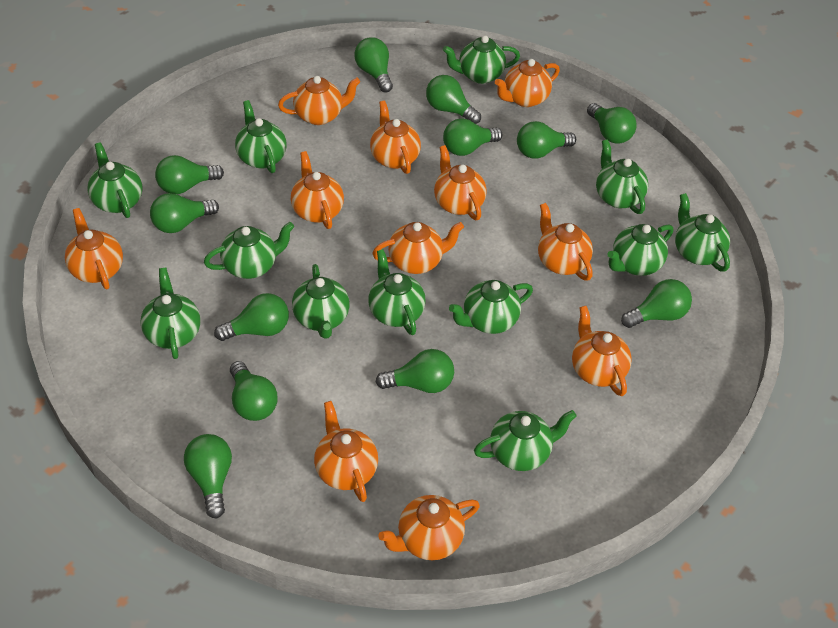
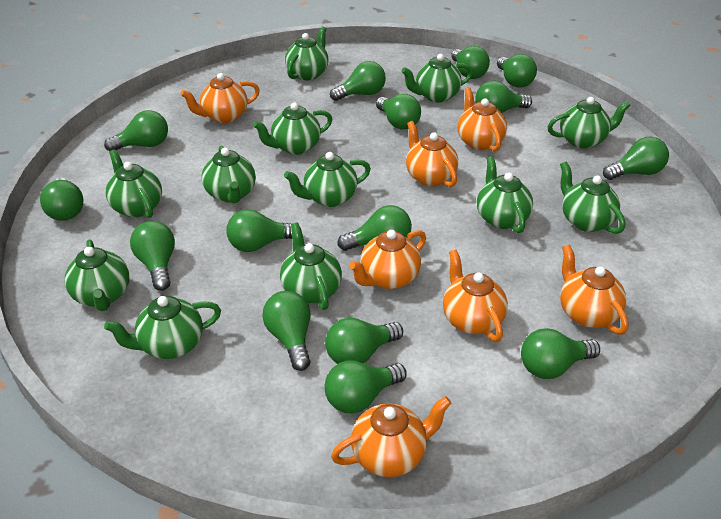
green light bulb: 12 -> 15
orange teapot: 11 -> 7

